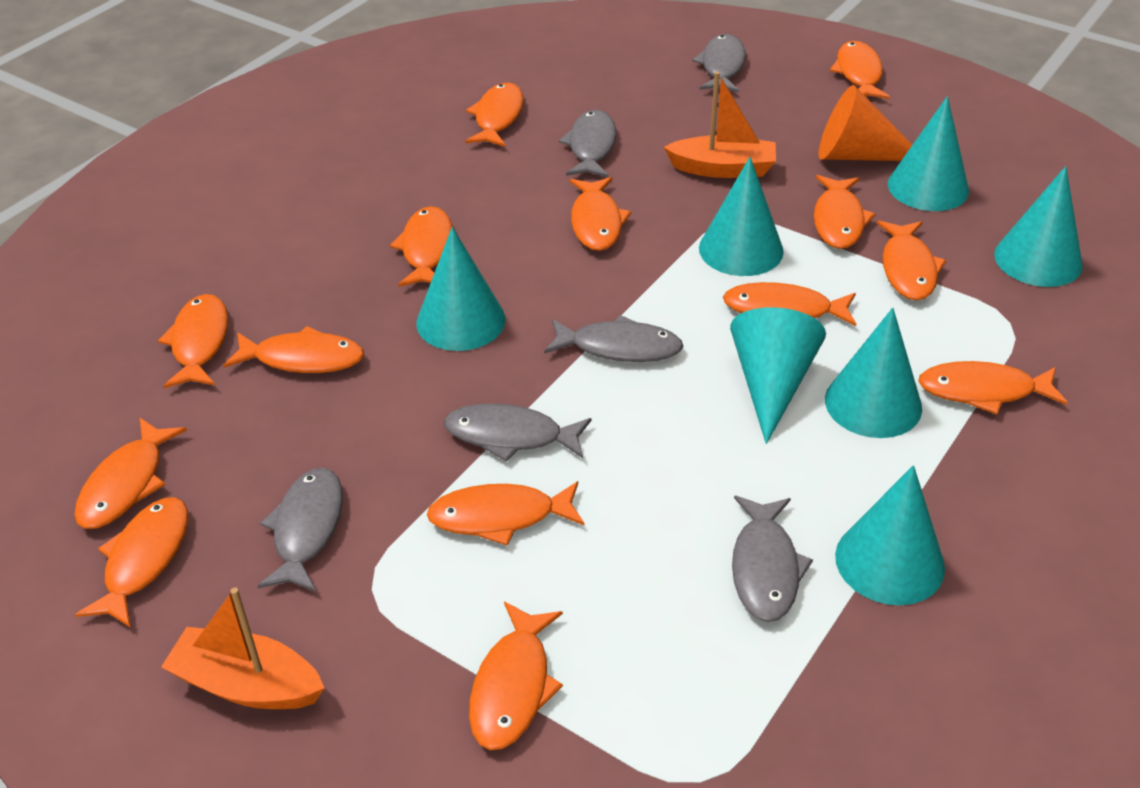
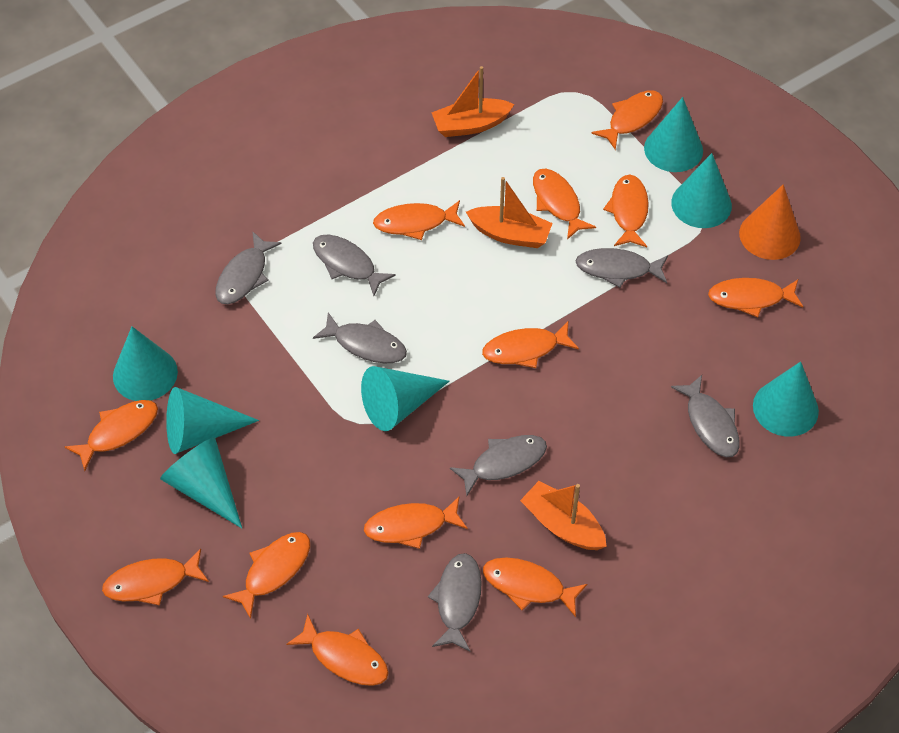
grey fish: 6 -> 7
orange boat: 2 -> 3
orange fish: 14 -> 12

